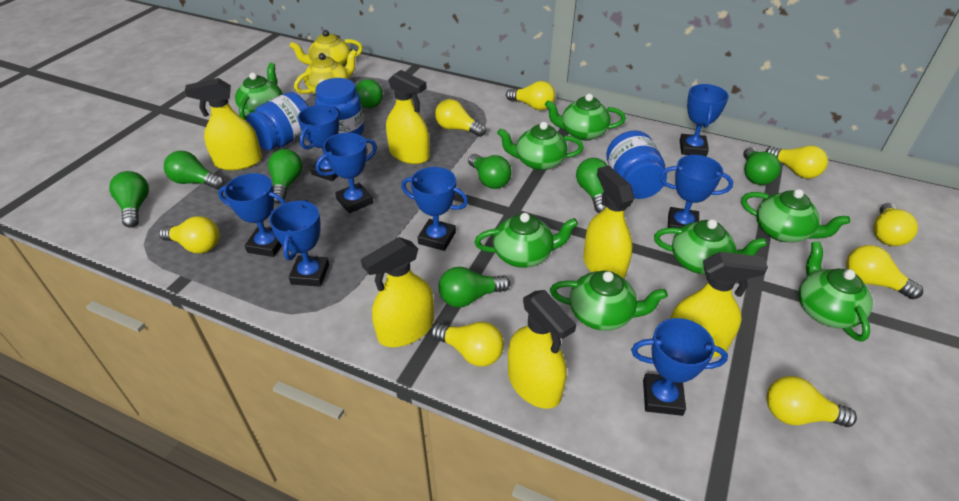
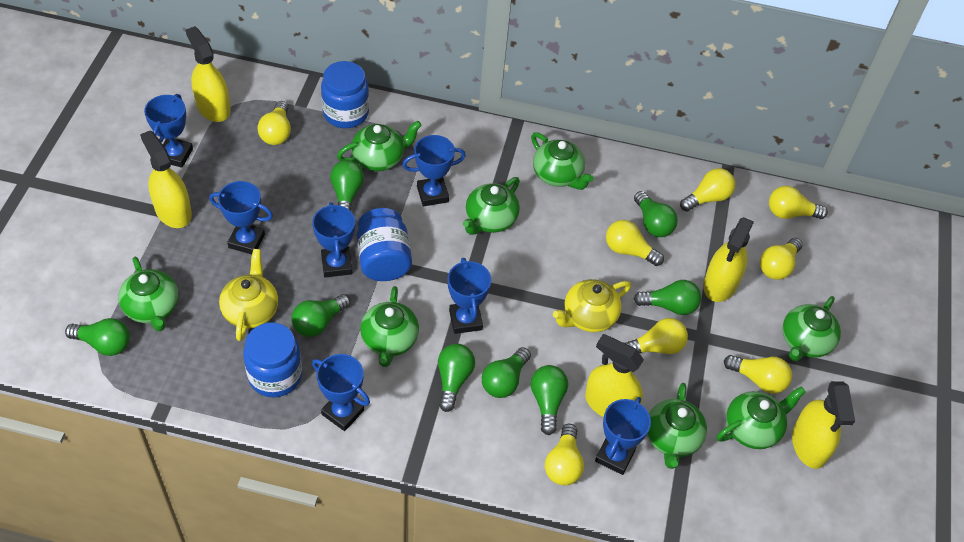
blue trophy: 8 -> 7
yellow spray bottle: 6 -> 5

